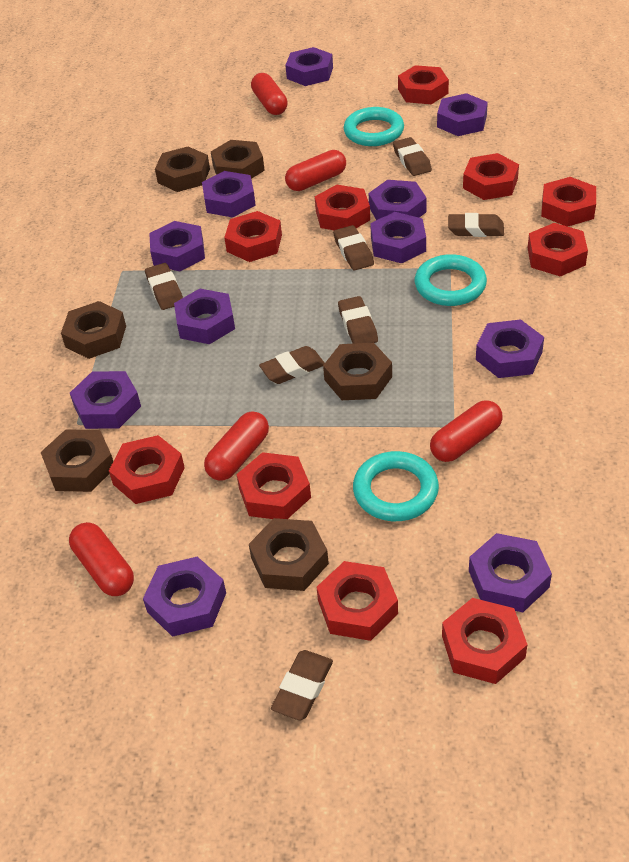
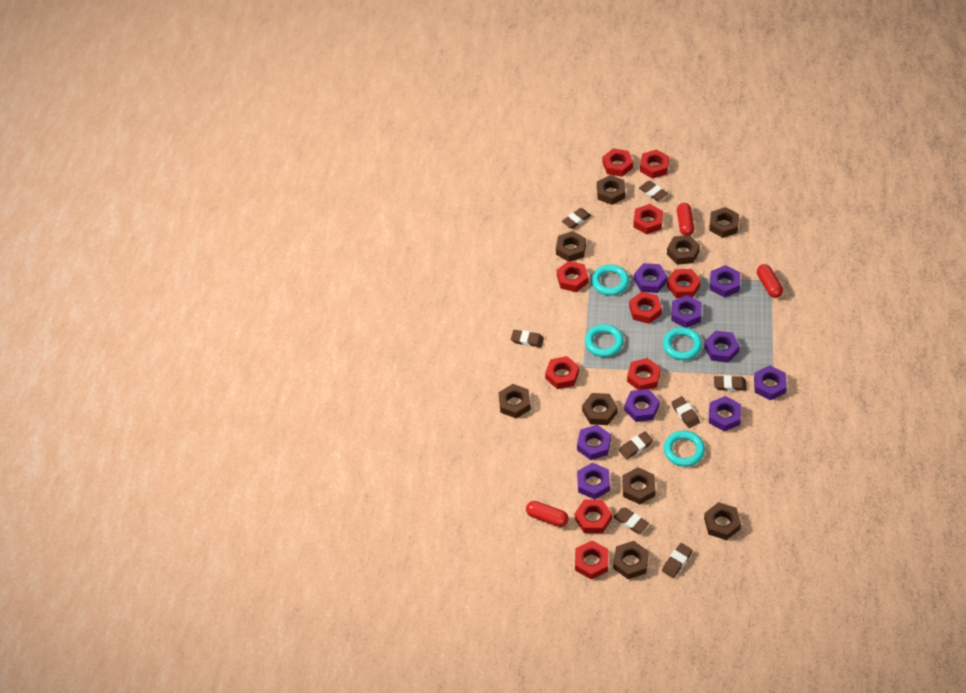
brown eraser: 7 -> 8
brown nut: 6 -> 9
purple nut: 11 -> 9
red capsule: 5 -> 3
turquoise ring: 3 -> 4

